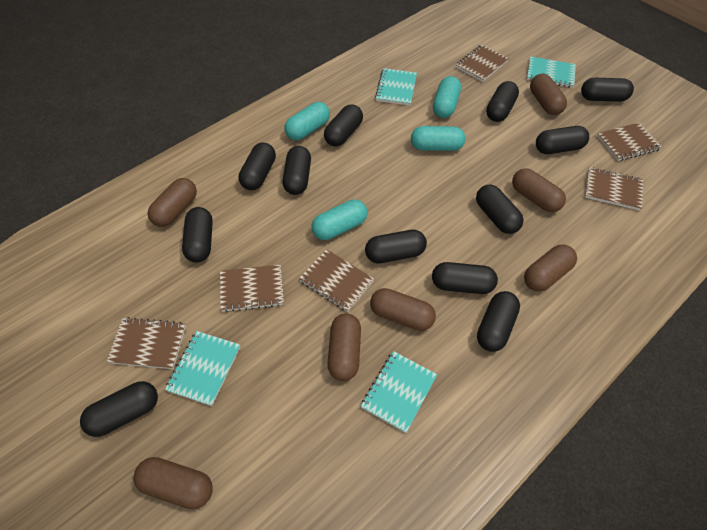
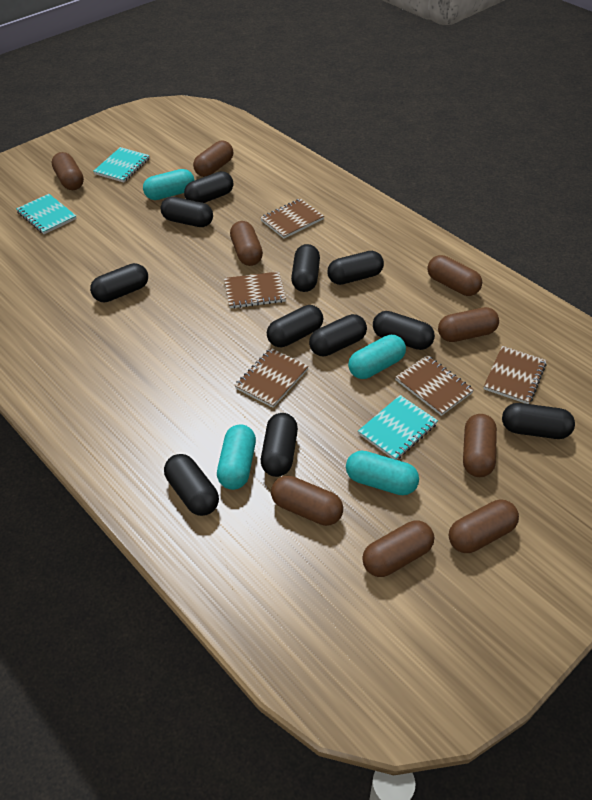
black capsule: 12 -> 11
brown capsule: 7 -> 9
brown notebook: 6 -> 5
turquoise notebook: 4 -> 3

